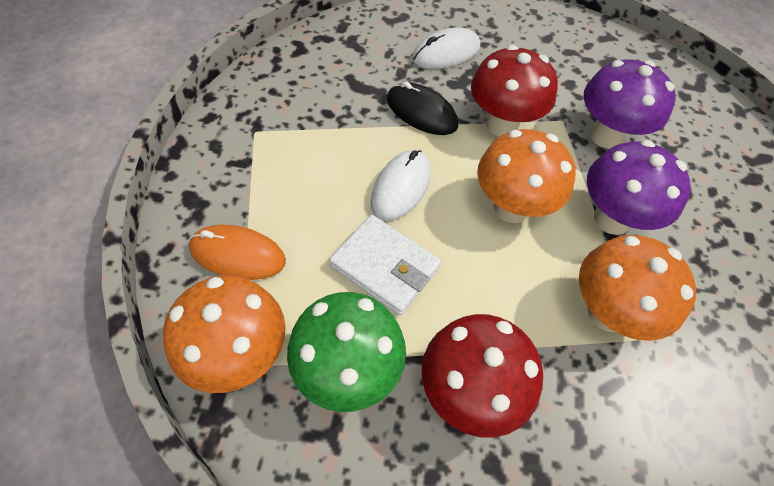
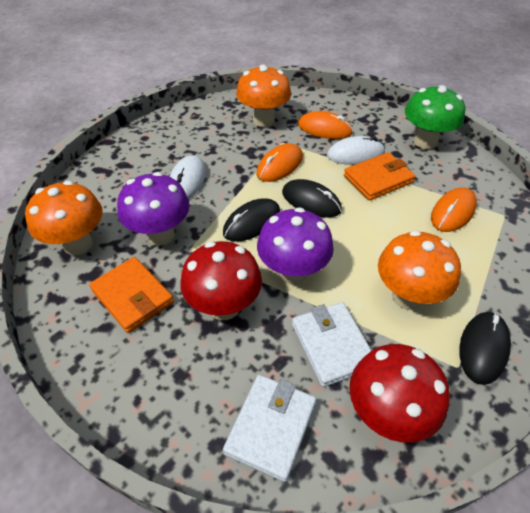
black mouse: 1 -> 3
orange mouse: 1 -> 3
orange wallet: 0 -> 2
white wallet: 1 -> 2

